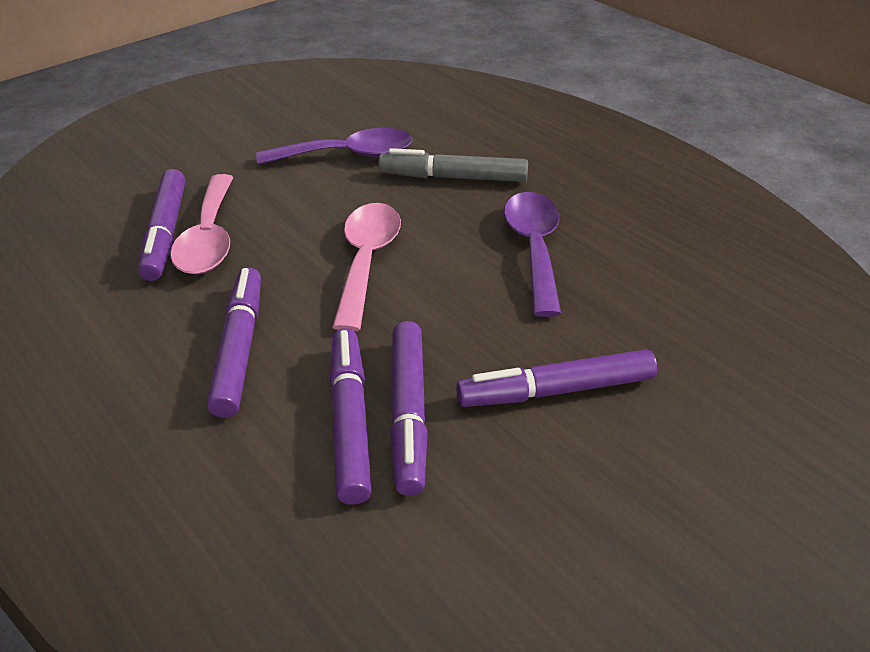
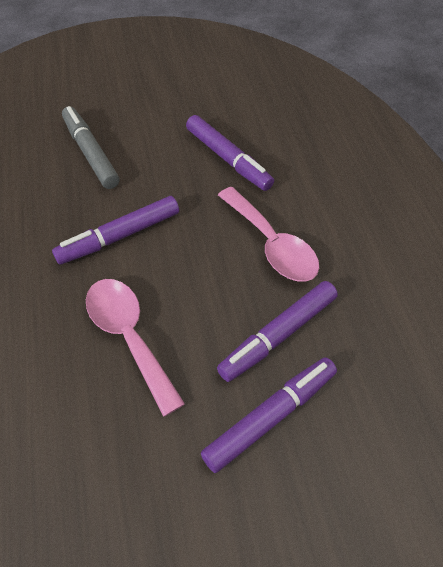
purple marker: 5 -> 4
purple spoon: 2 -> 0

